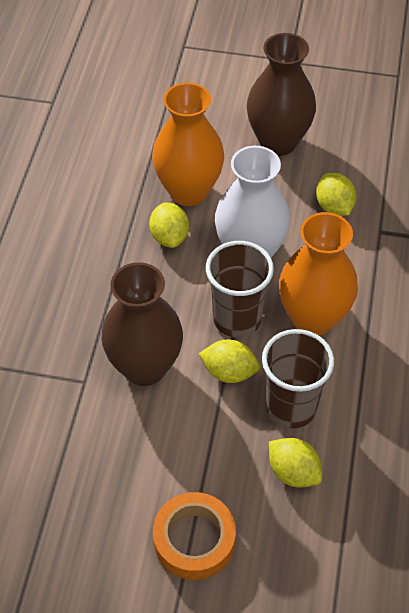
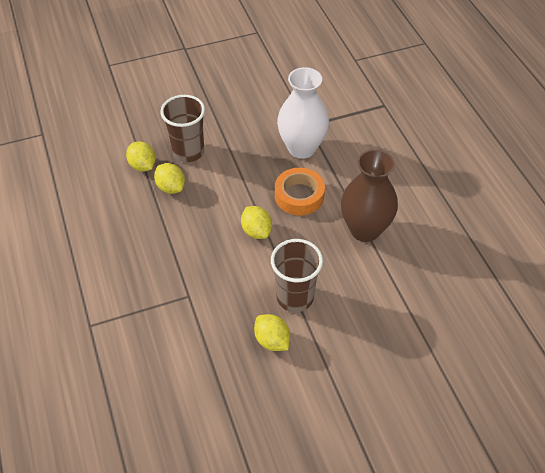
brown vase: 2 -> 1
orange vase: 2 -> 0

